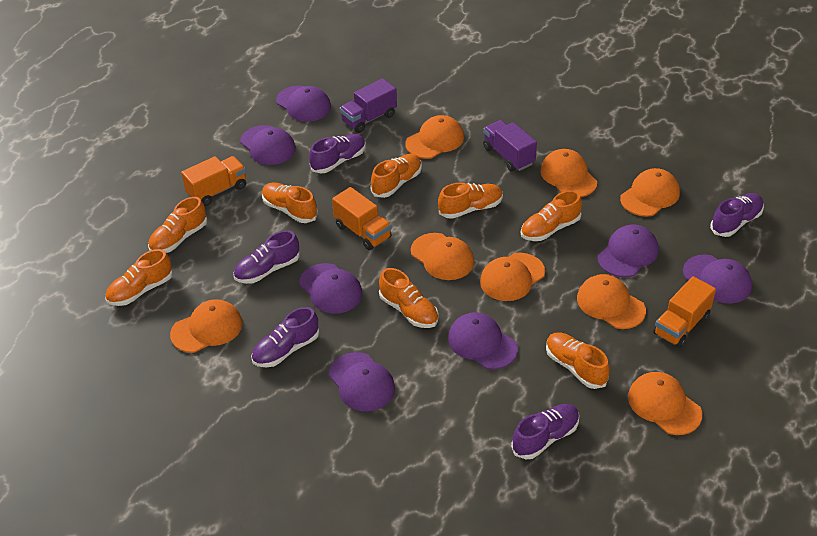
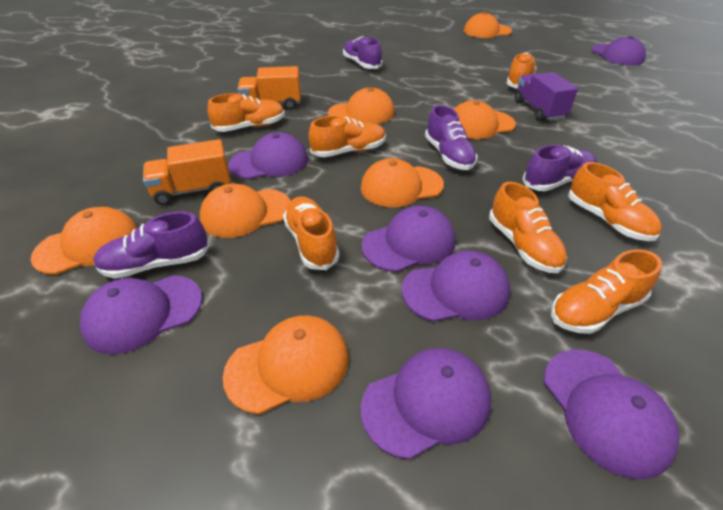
orange cap: 8 -> 7
orange shoe: 8 -> 7
orange truck: 3 -> 2
purple shoe: 5 -> 4
purple truck: 2 -> 1

